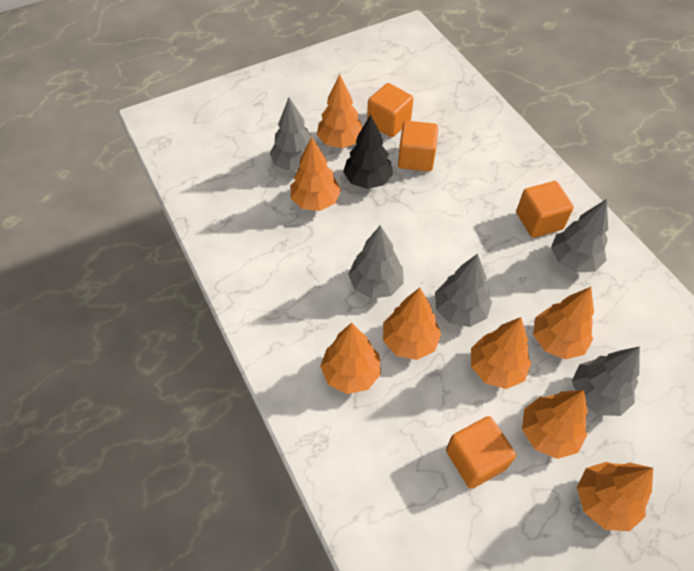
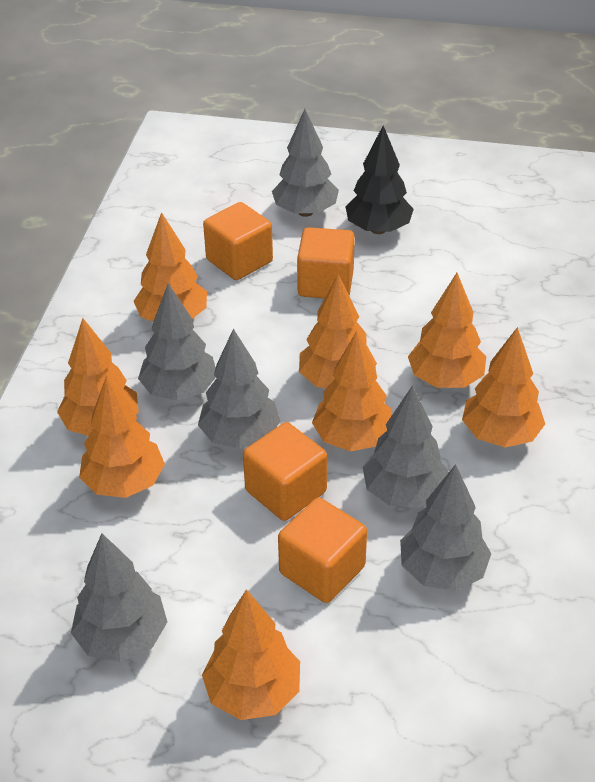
grey tree: 5 -> 6

